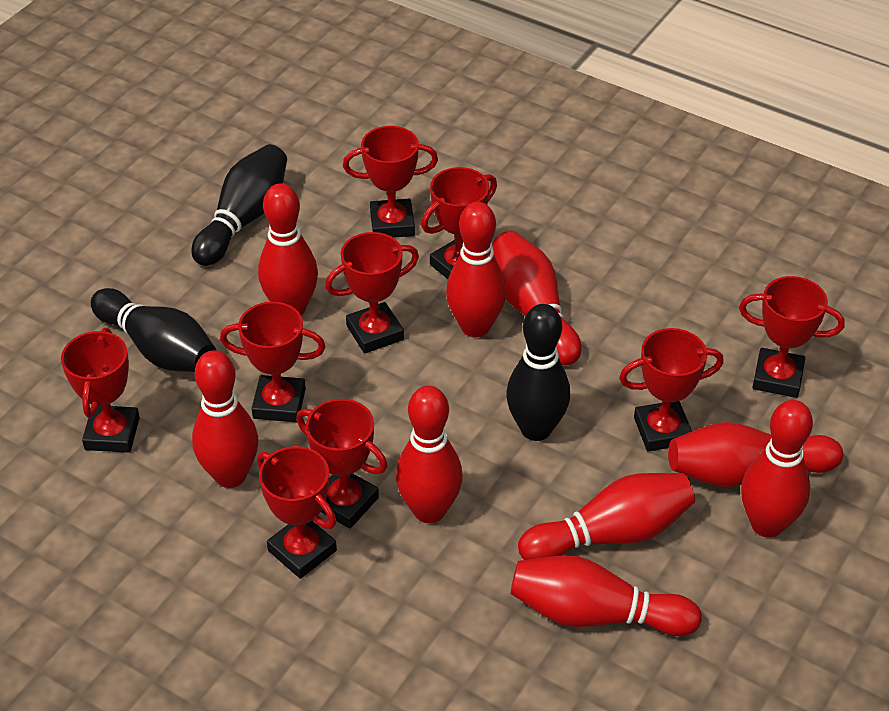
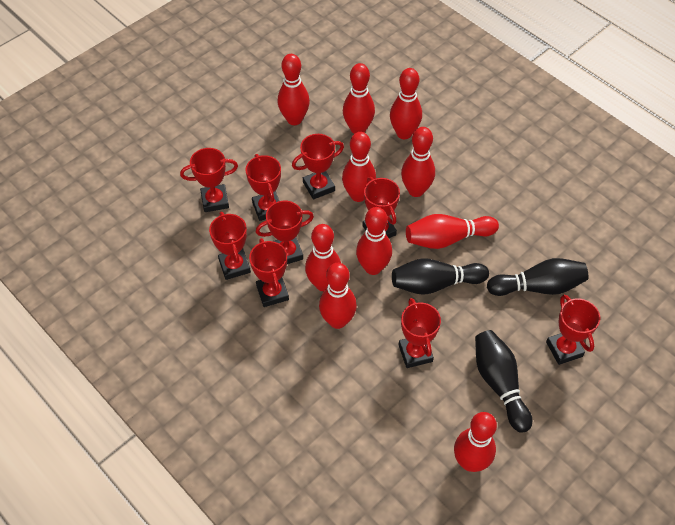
red bowling pin: 9 -> 10

